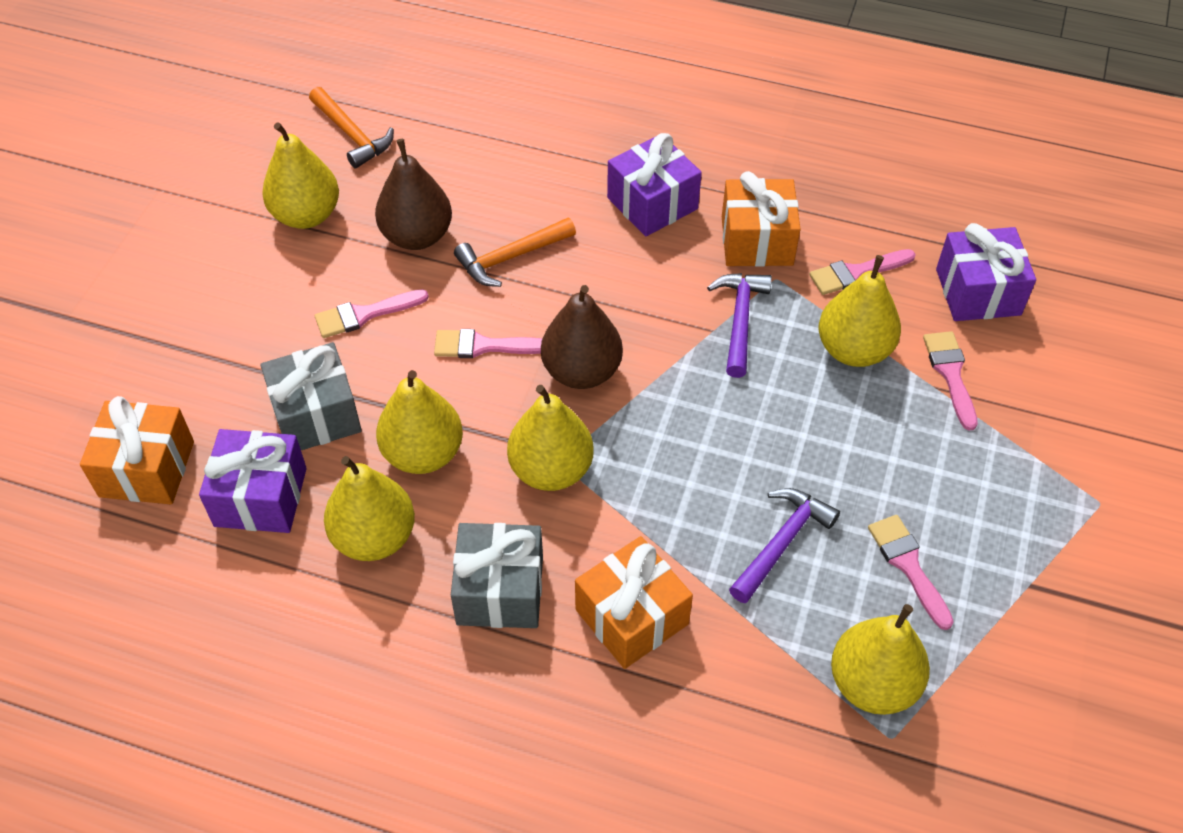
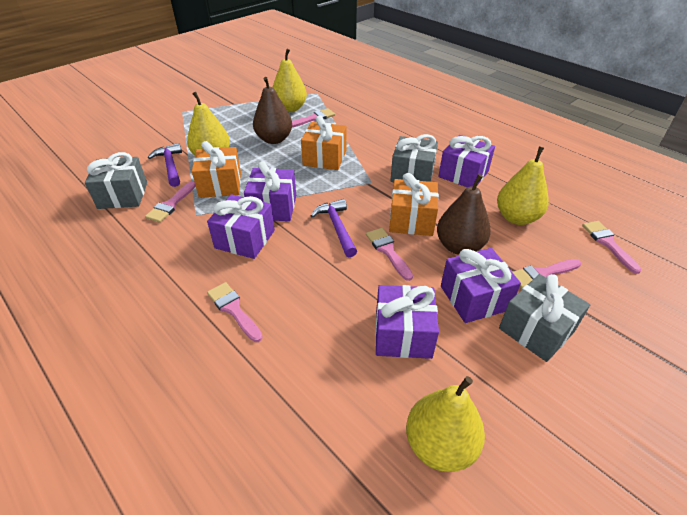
grey gift: 2 -> 3
orange hammer: 2 -> 0
pink brush: 5 -> 6
purple gift: 3 -> 5
yellow pear: 6 -> 4

